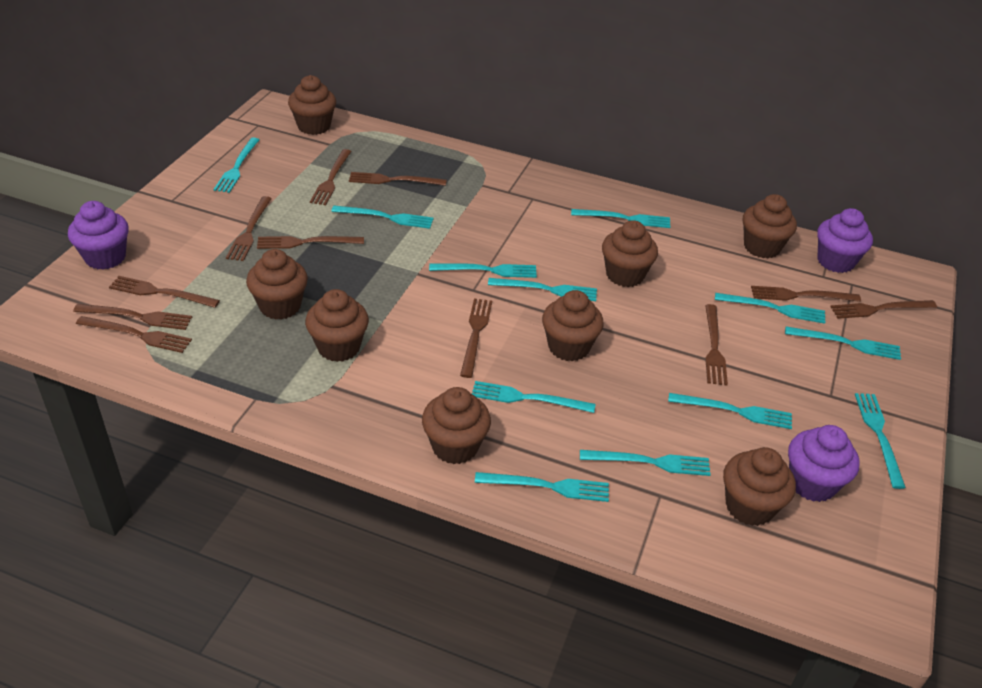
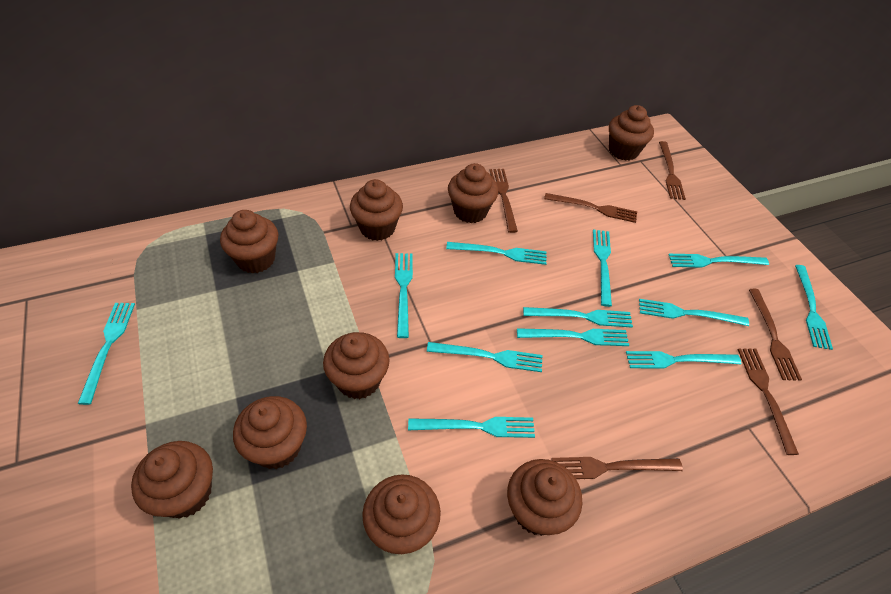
brown cupcake: 8 -> 9
brown fork: 11 -> 6
purple cupcake: 3 -> 0

